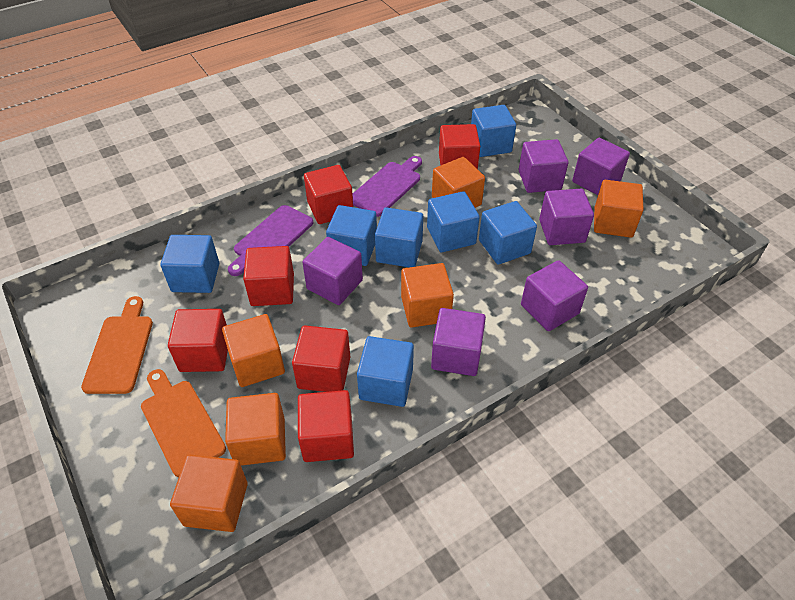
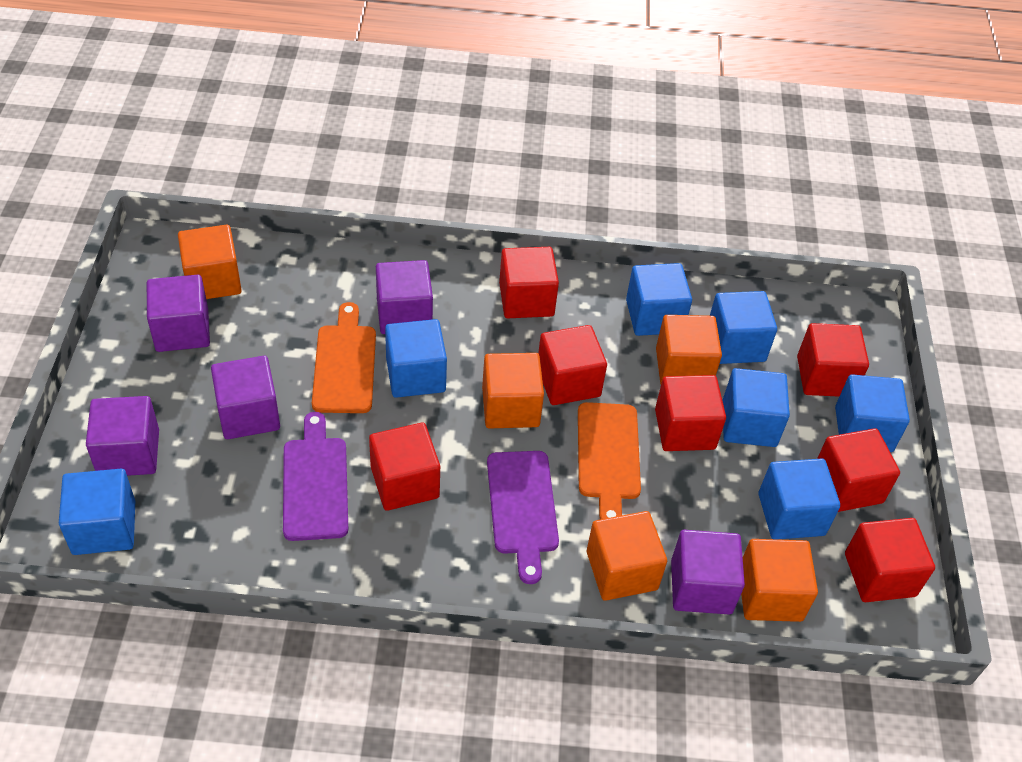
orange cube: 6 -> 5
purple cube: 6 -> 5
red cube: 6 -> 7

